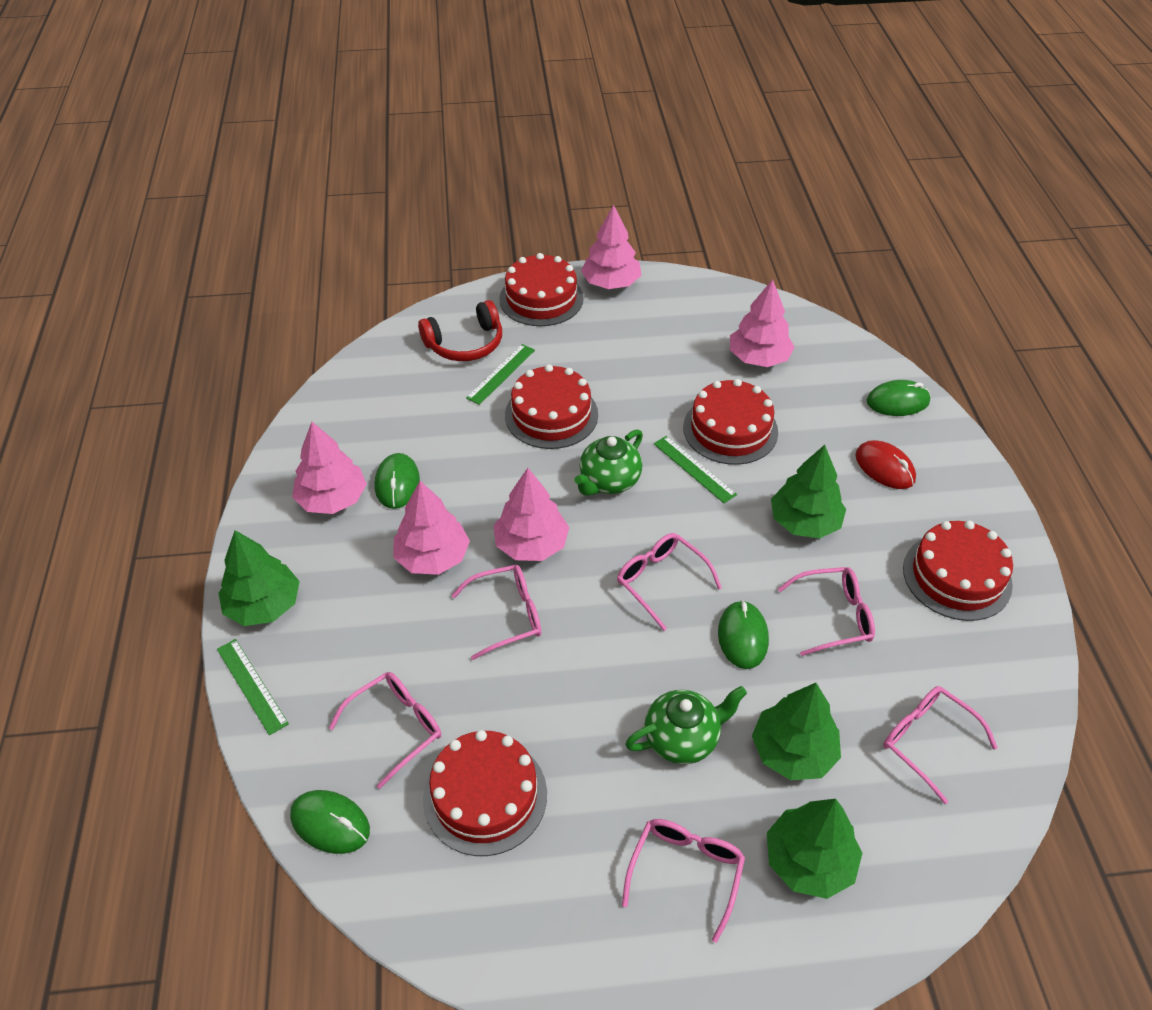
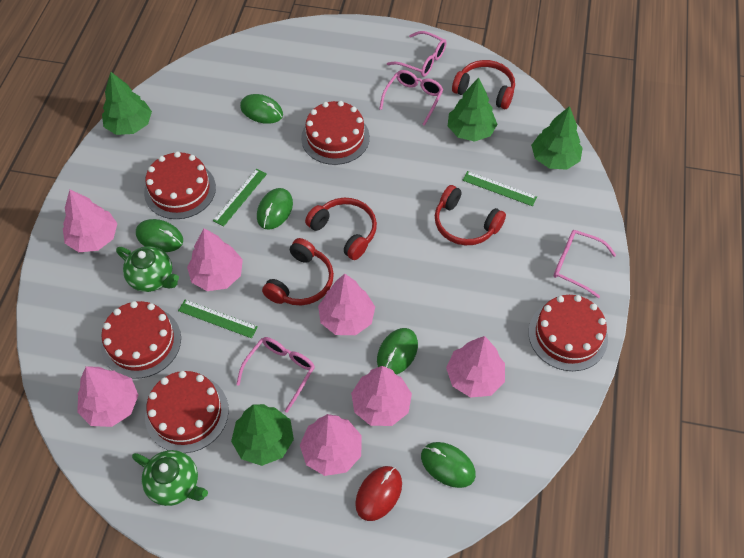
green mouse: 4 -> 5
pink glasses: 6 -> 4
pink tree: 5 -> 7
red headphones: 1 -> 4

